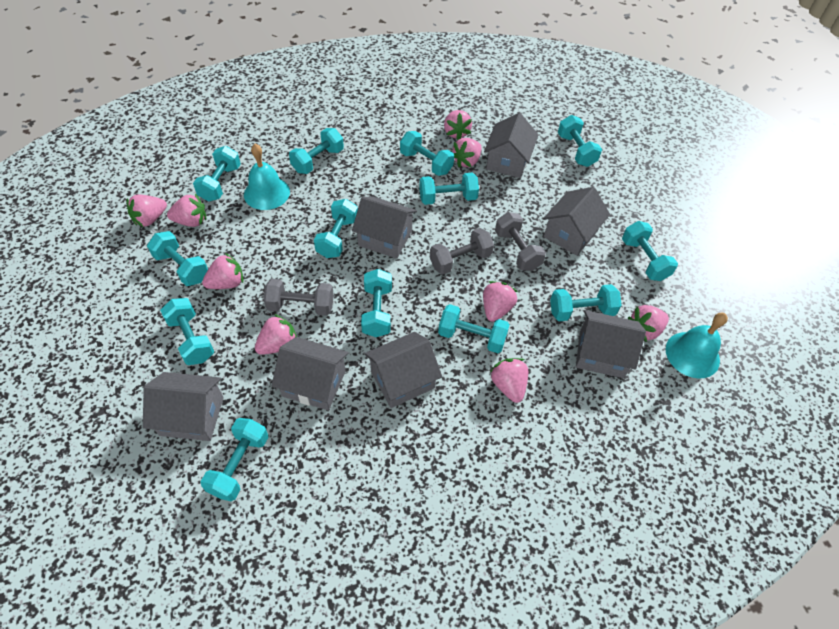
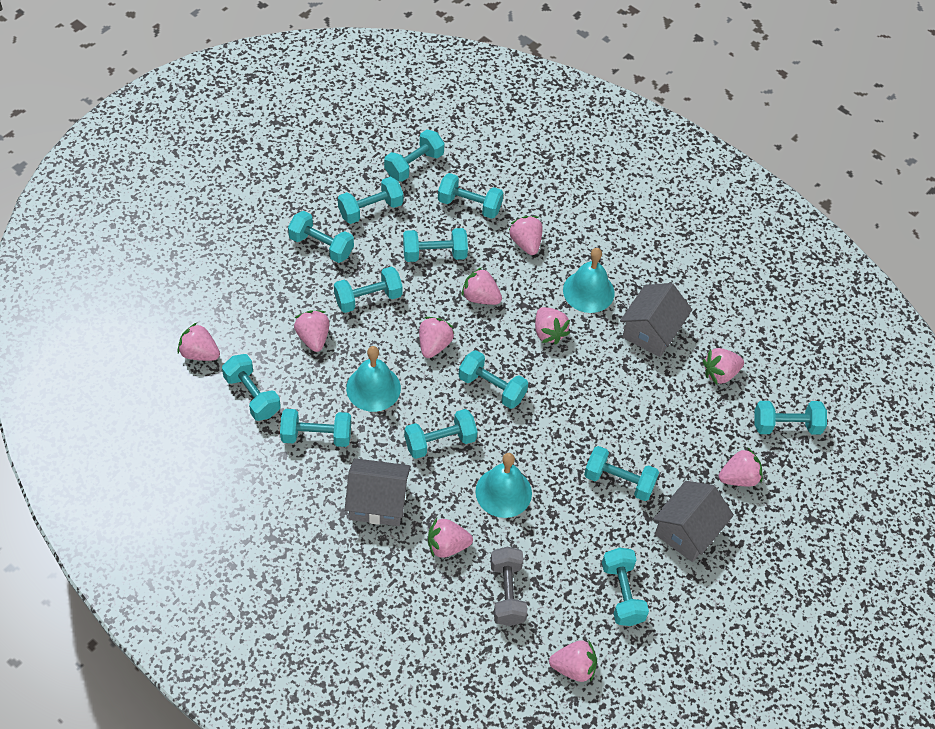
grey dumbbell: 3 -> 1
grey house: 7 -> 3
pink strawberry: 9 -> 10
turquoise bell: 2 -> 3

